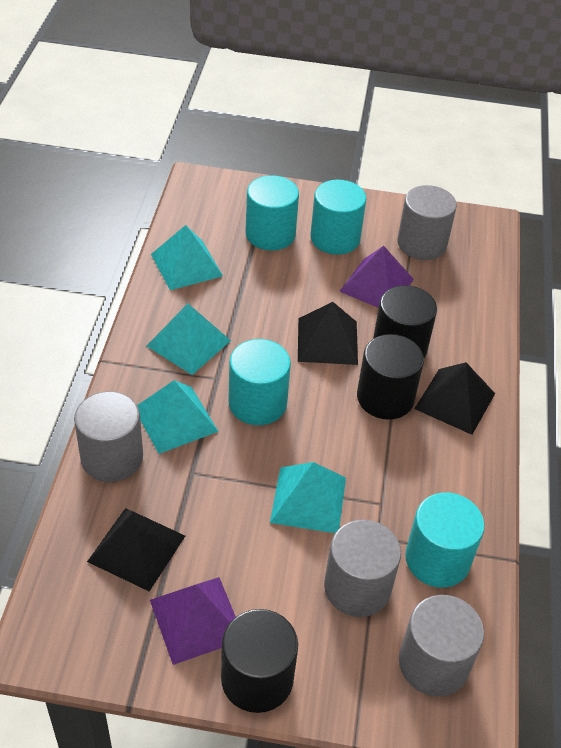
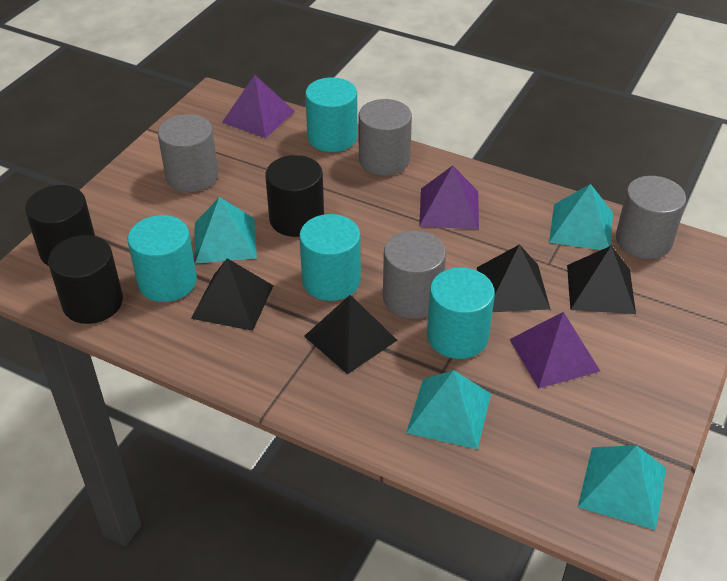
black pyramid: 3 -> 4
purple pyramid: 2 -> 3

